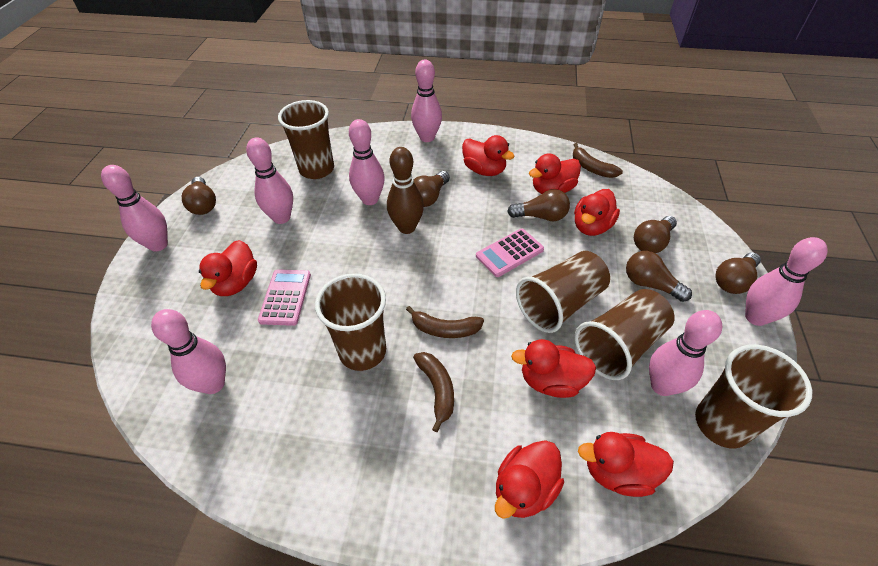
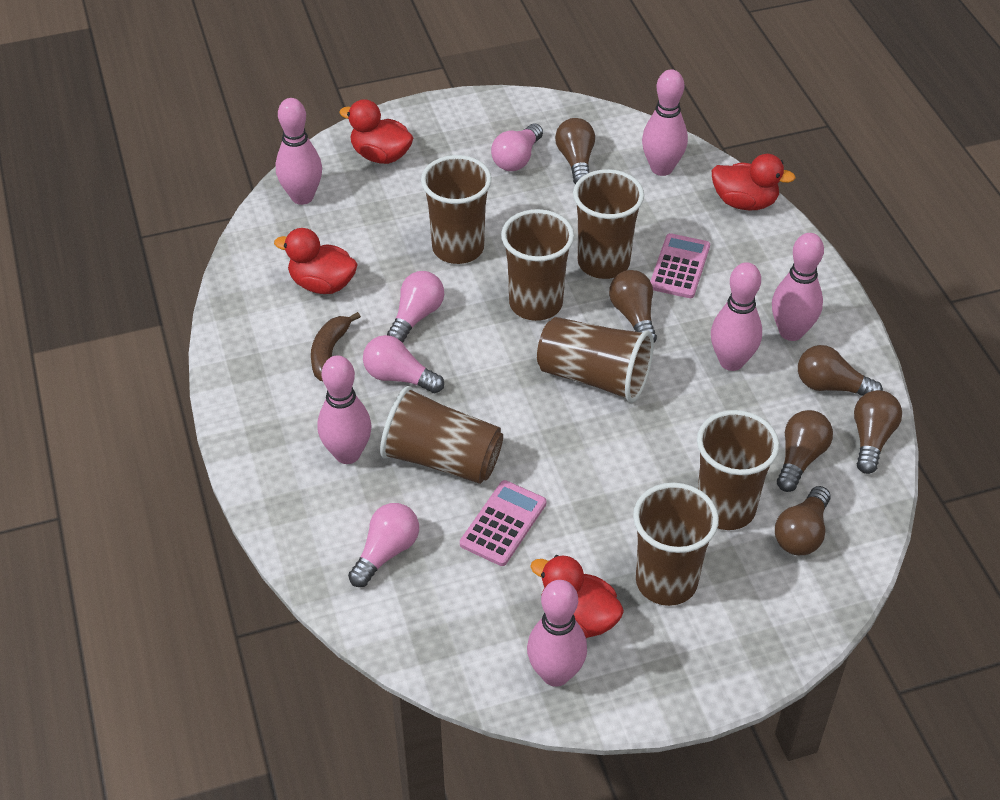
brown banana: 3 -> 1
brown bowling pin: 1 -> 0
brown cup: 5 -> 7
pink bowling pin: 7 -> 6
pink light bulb: 0 -> 4
red duck: 7 -> 4

